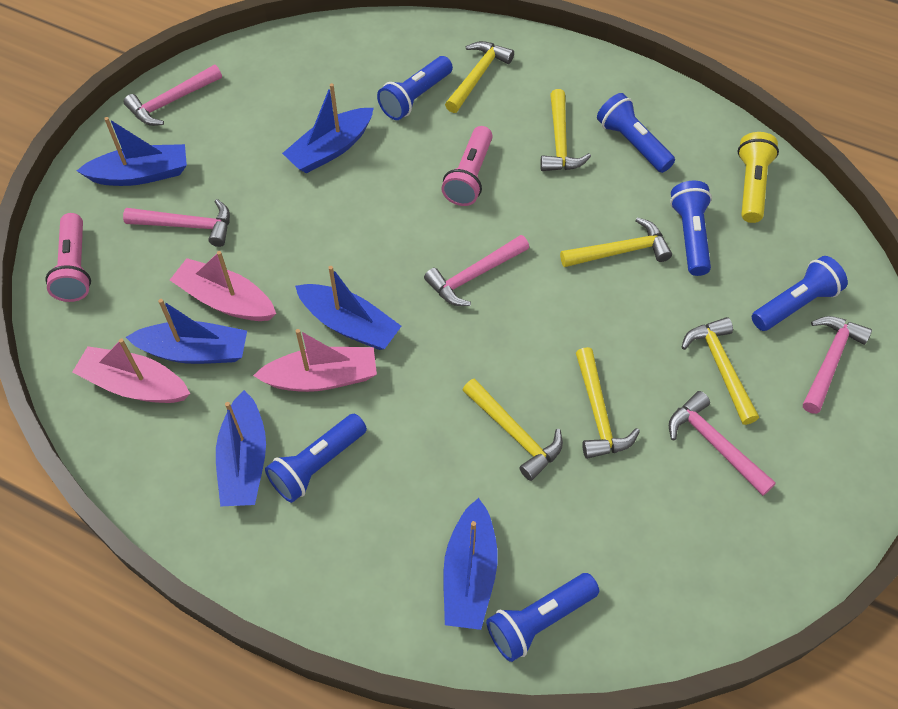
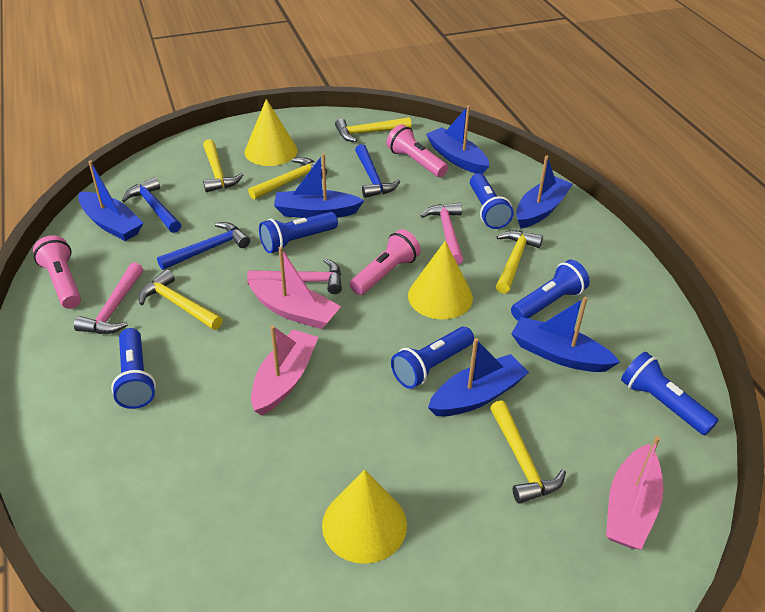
blue hammer: 0 -> 3
pink flashlight: 2 -> 3
pink hammer: 5 -> 3
yellow cone: 0 -> 3
yellow flashlight: 1 -> 0

